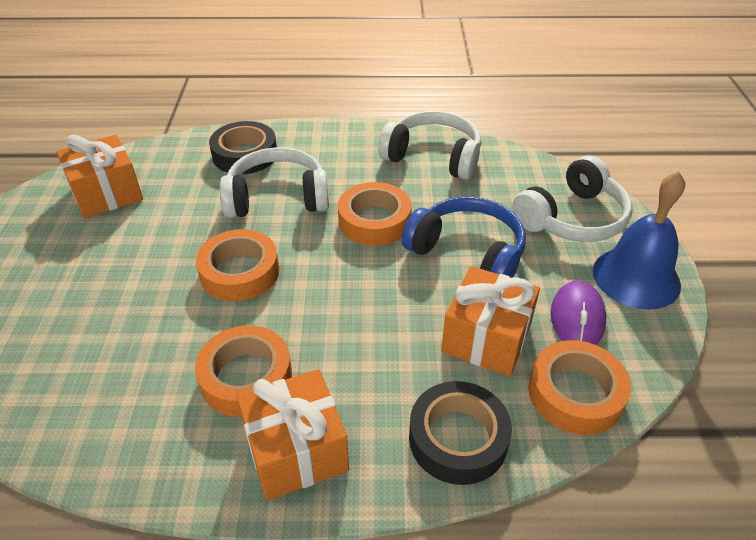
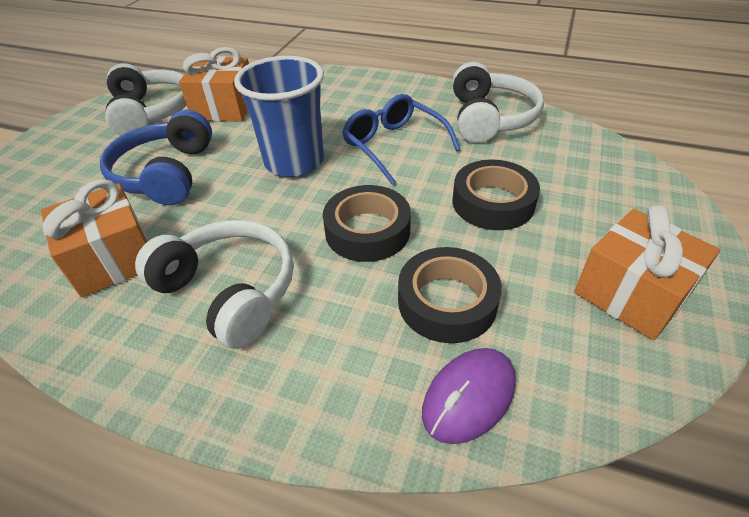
black tape: 2 -> 3
blue bell: 1 -> 0
blue cup: 0 -> 1
blue glasses: 0 -> 1
orange tape: 4 -> 0

